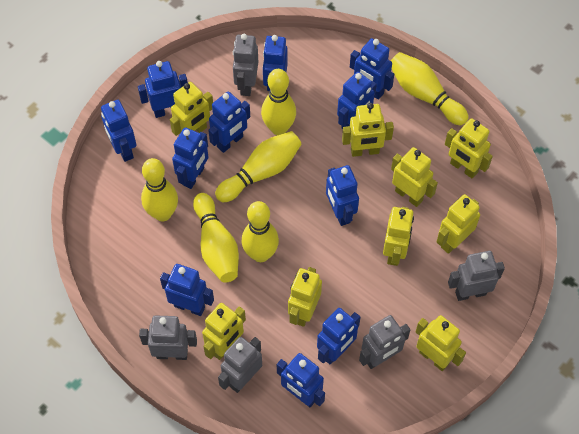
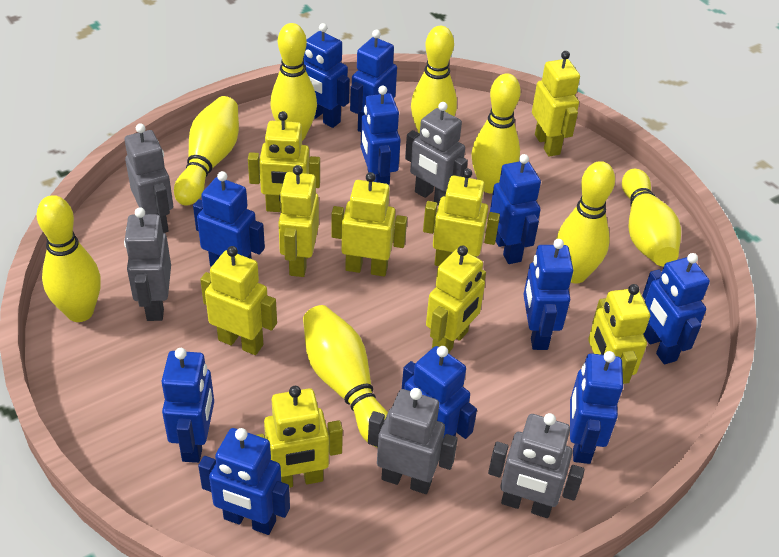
yellow bowling pin: 6 -> 8

